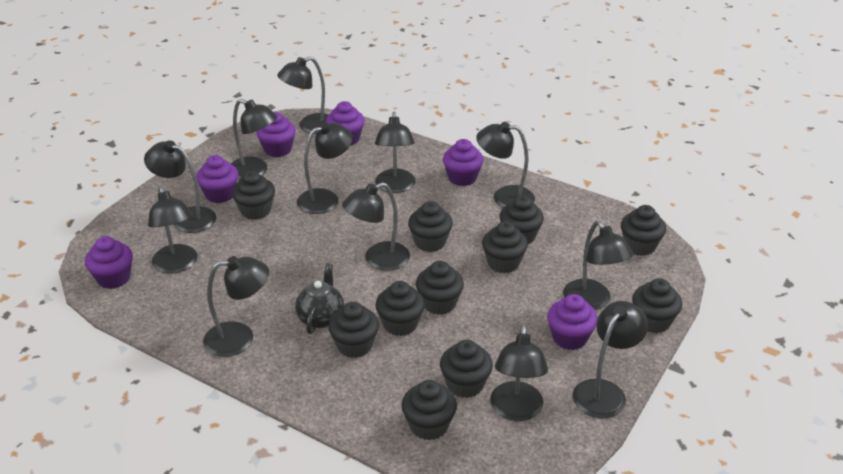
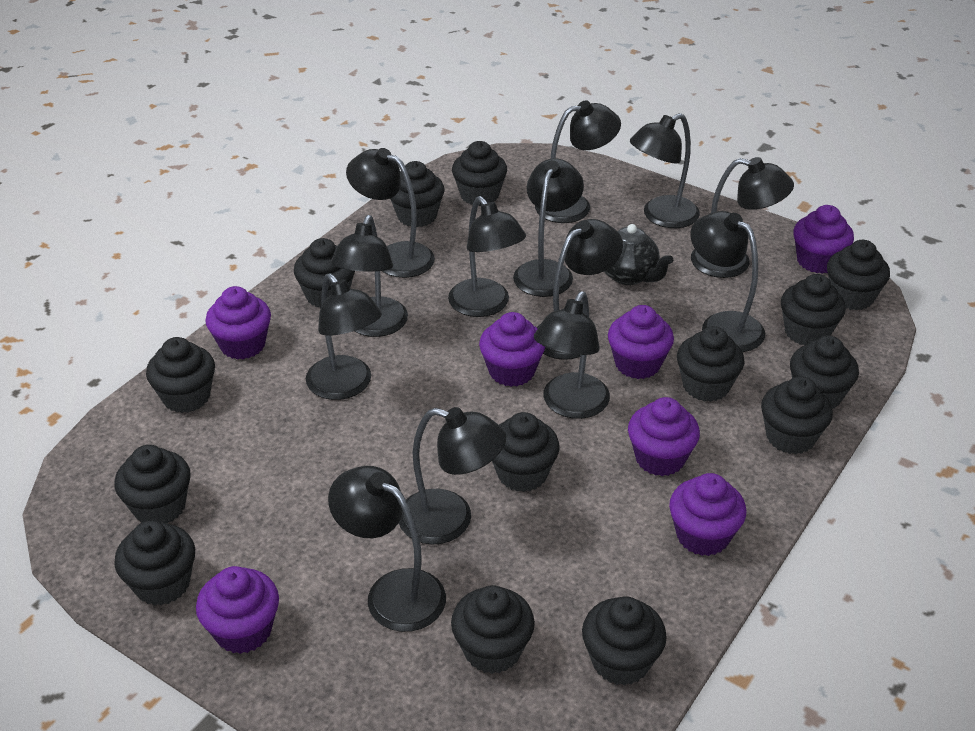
black cupcake: 11 -> 14
black lamp: 12 -> 13
purple cupcake: 6 -> 7

